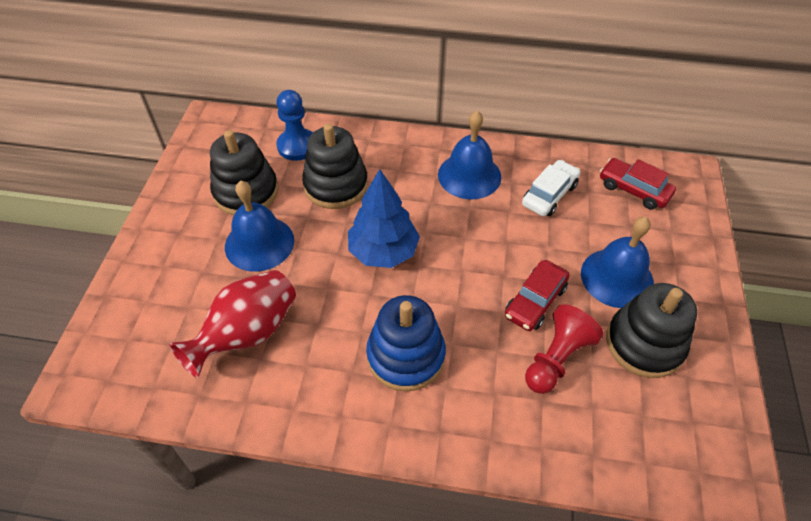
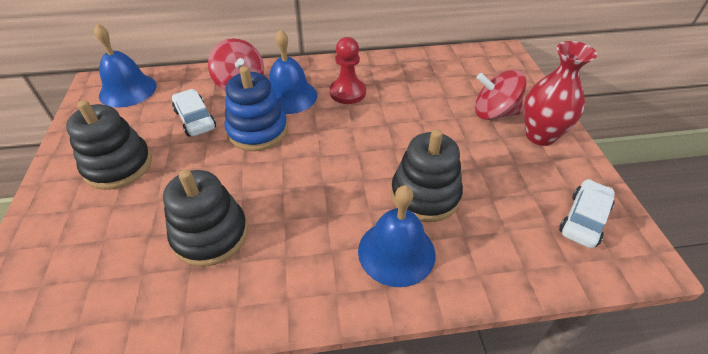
blue pawn: 1 -> 0
blue tree: 1 -> 0
red car: 2 -> 0
red spinning top: 0 -> 2
white car: 1 -> 2

